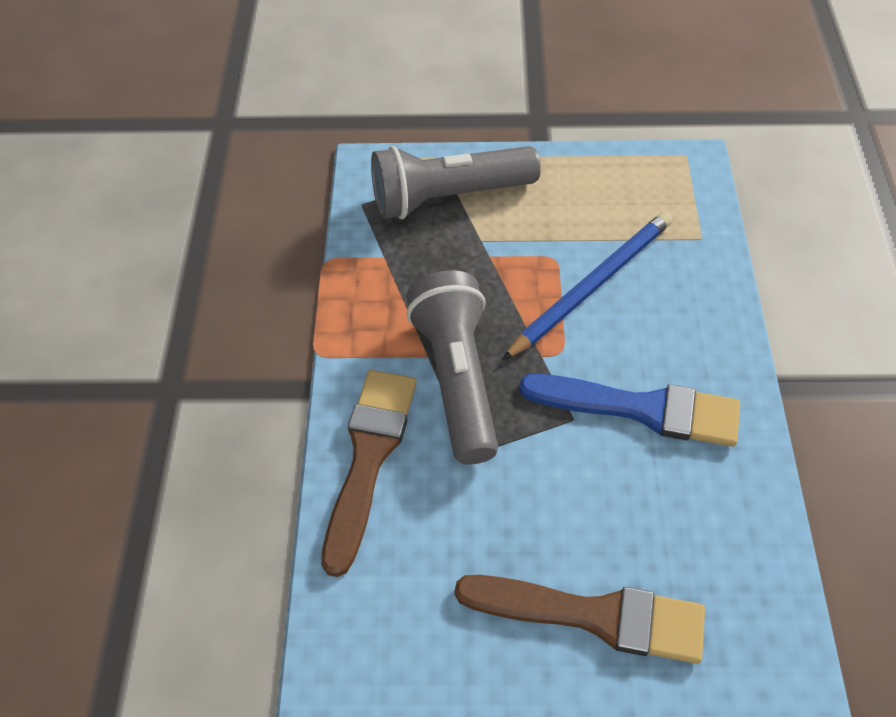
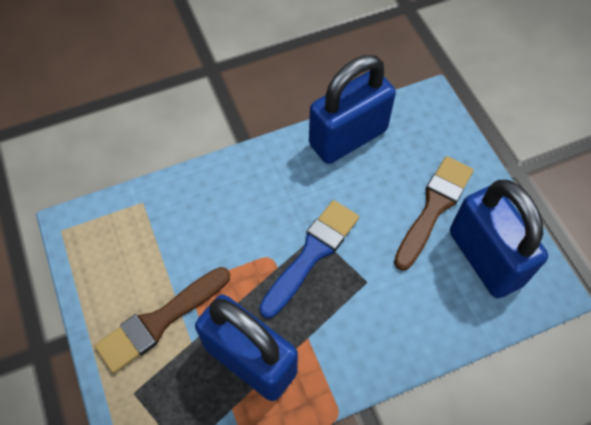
blue padlock: 0 -> 3
blue pencil: 1 -> 0
grey flashlight: 2 -> 0

